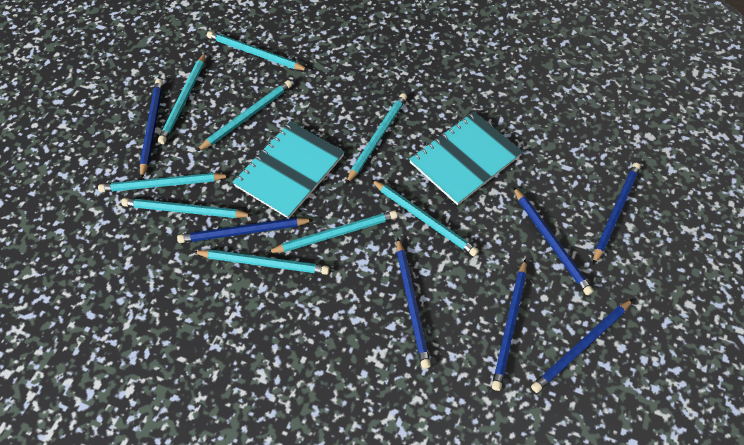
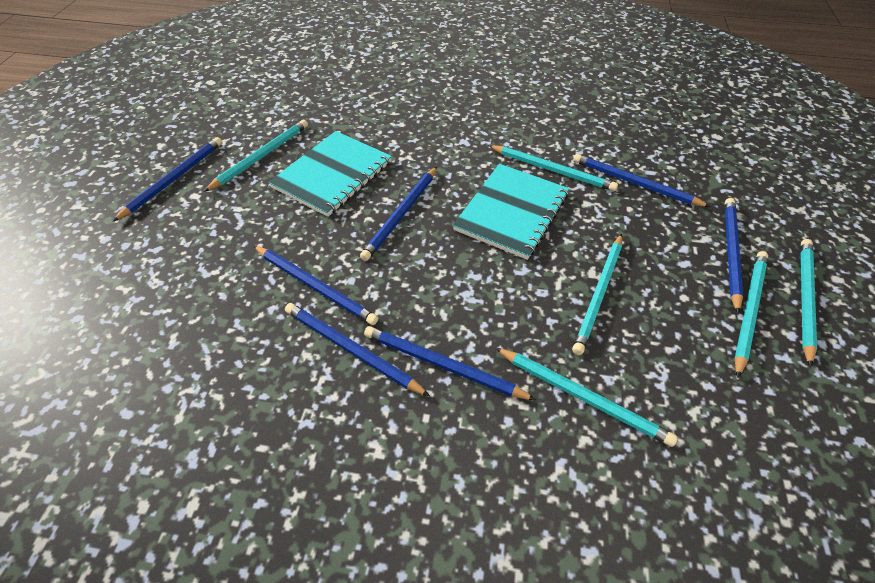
turquoise pencil: 9 -> 6

